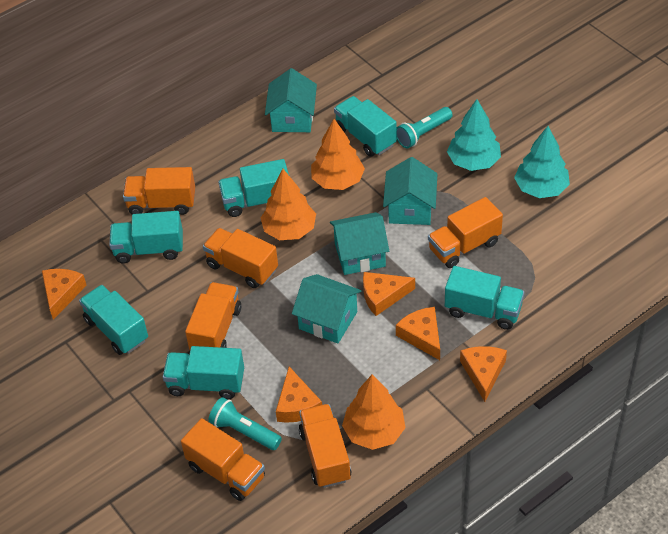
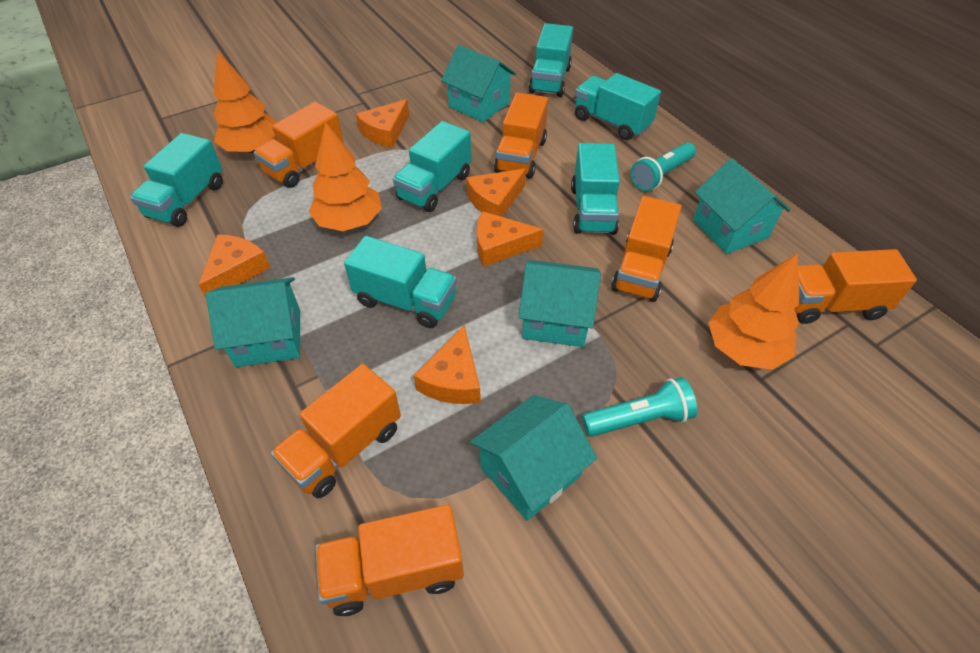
turquoise house: 4 -> 5
turquoise tree: 2 -> 0

